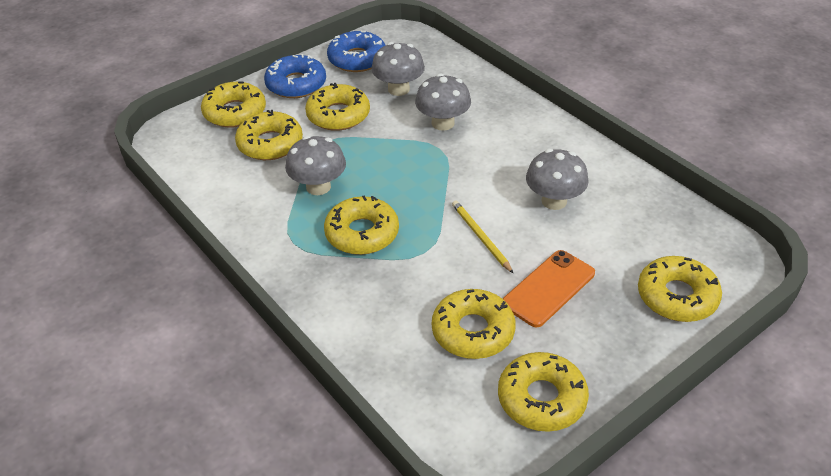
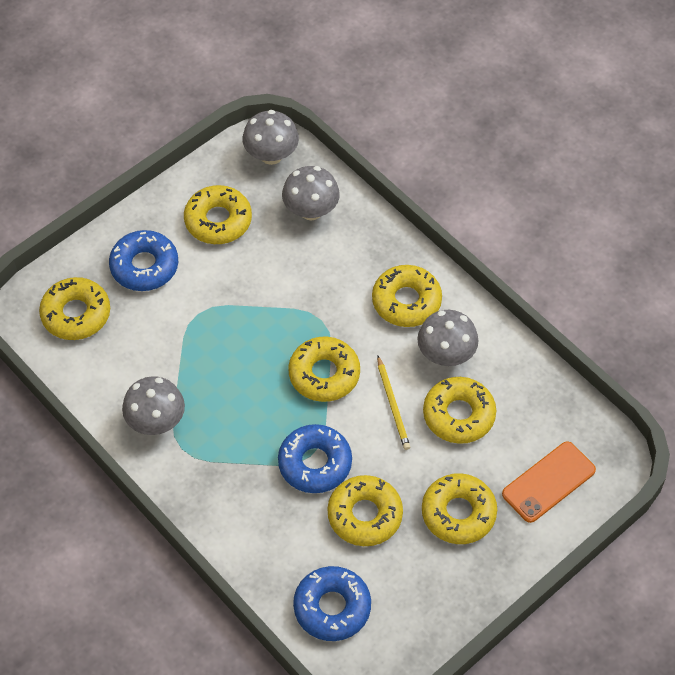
blue donut: 2 -> 3

